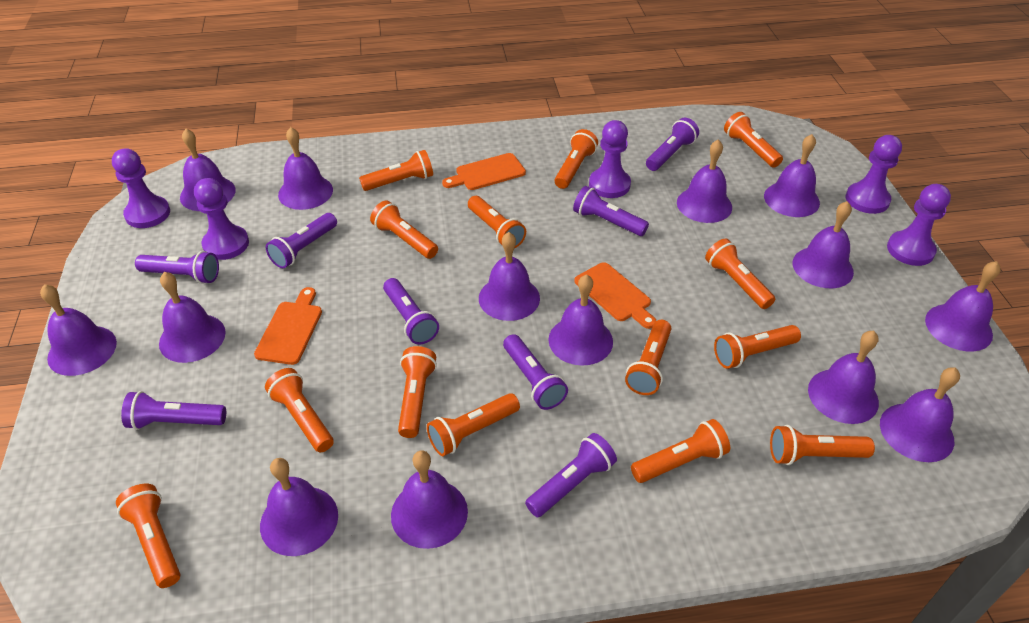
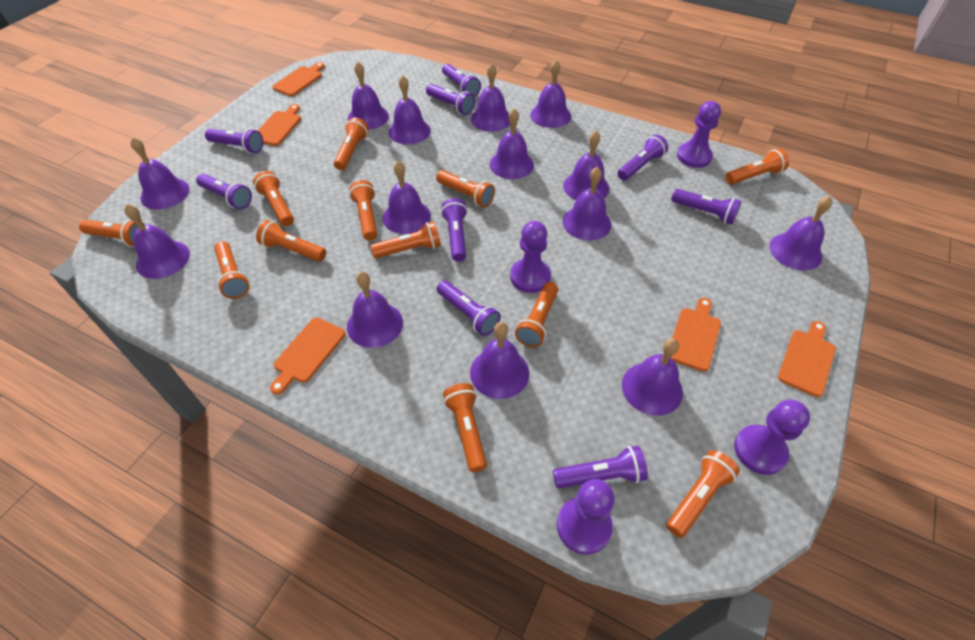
orange cutting board: 3 -> 5
orange flashlight: 14 -> 12
purple flashlight: 8 -> 9
purple pawn: 5 -> 4

